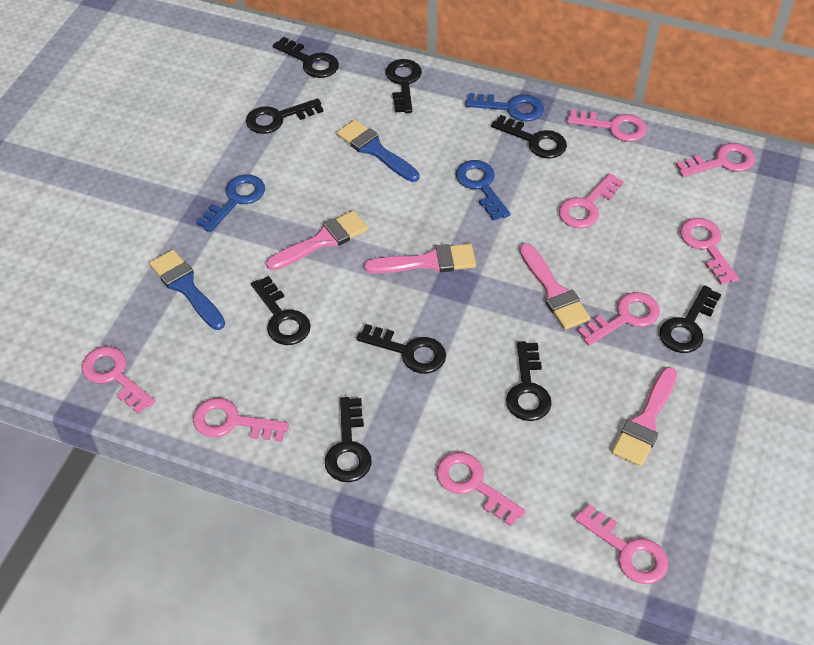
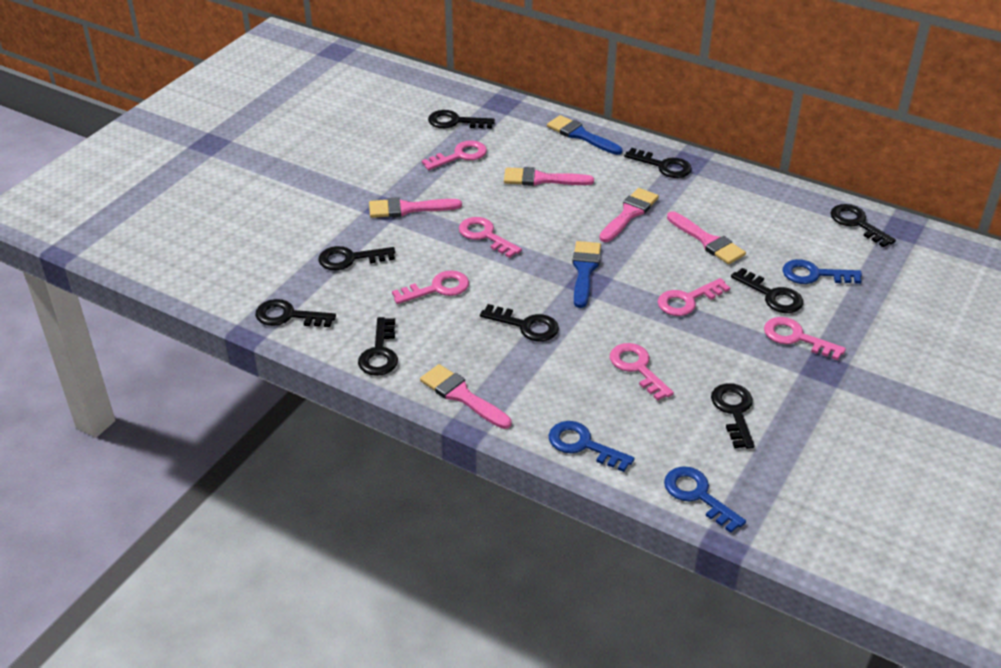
pink brush: 4 -> 5
pink key: 9 -> 6

